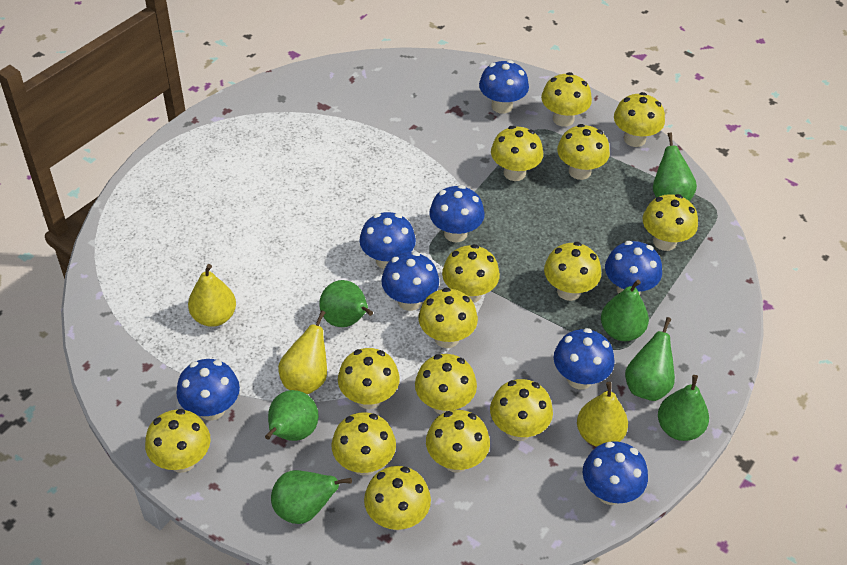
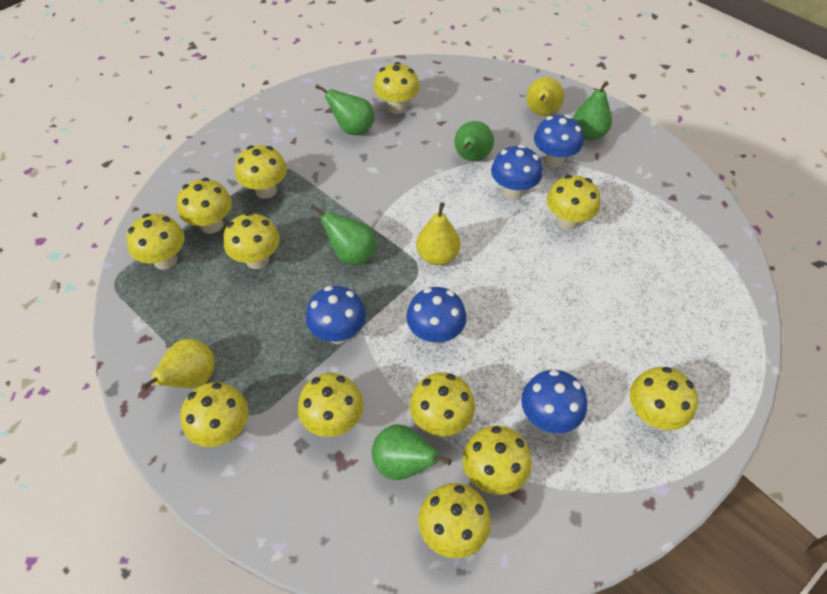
blue mushroom: 8 -> 5
green pear: 7 -> 5
yellow mushroom: 15 -> 12

